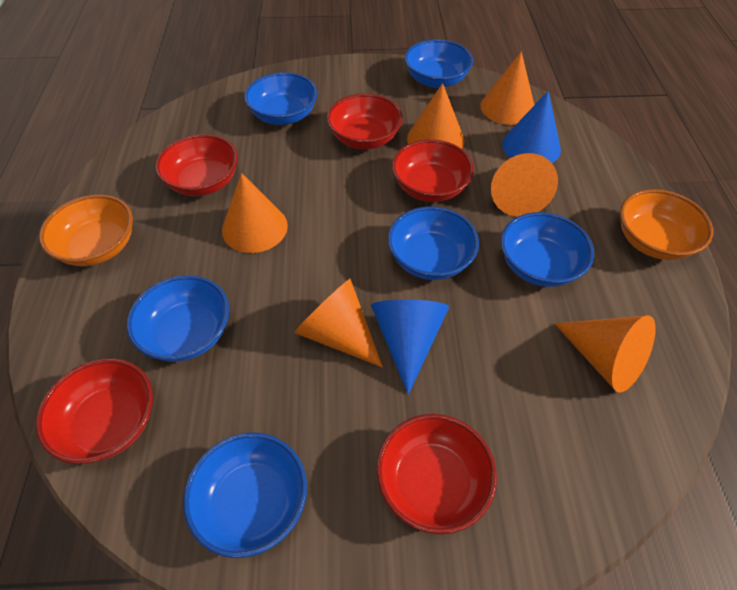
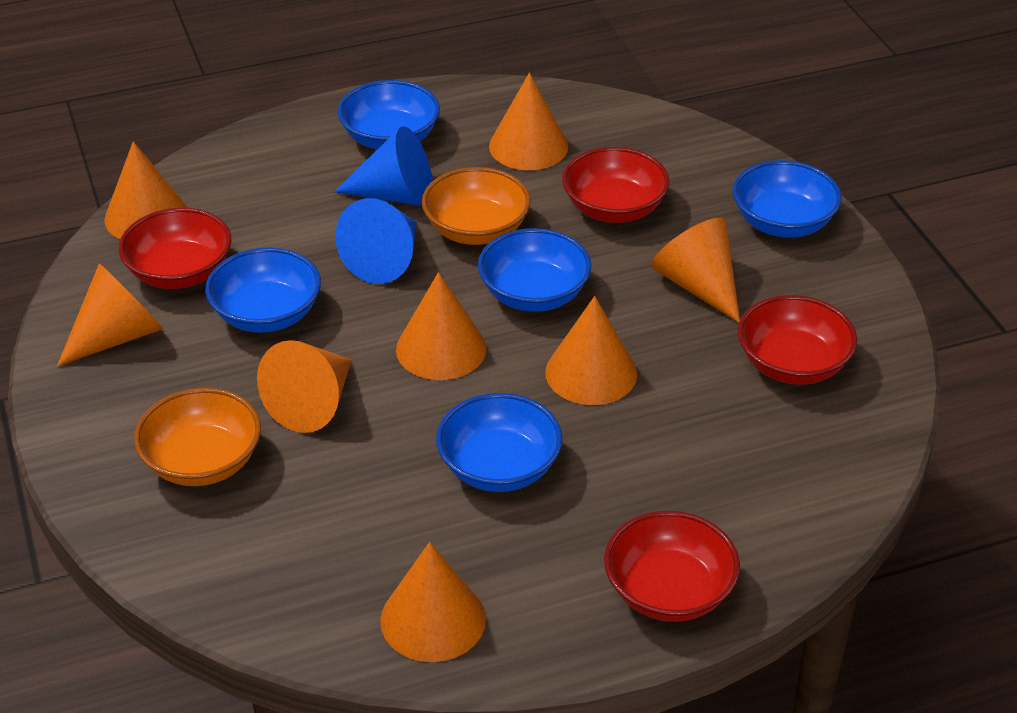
blue bowl: 6 -> 5
orange cone: 6 -> 8
red bowl: 5 -> 4

